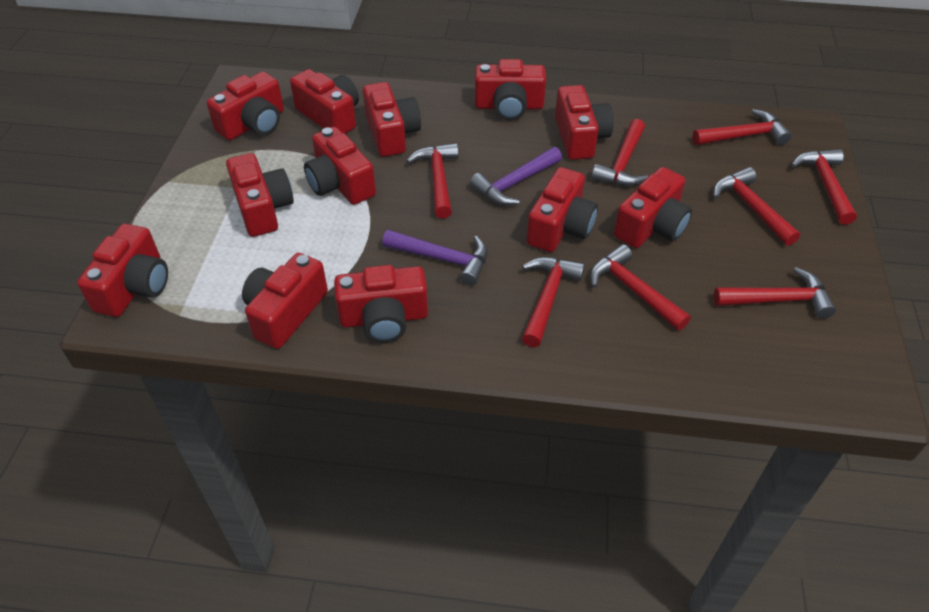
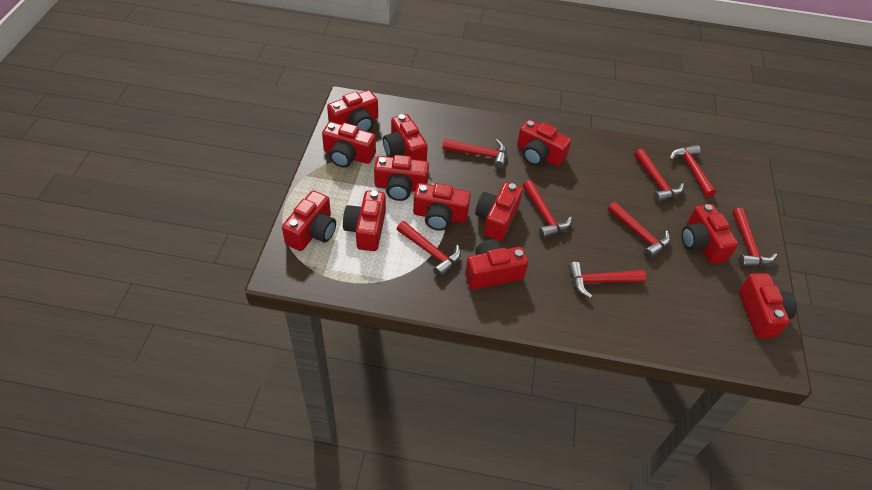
purple hammer: 2 -> 0

